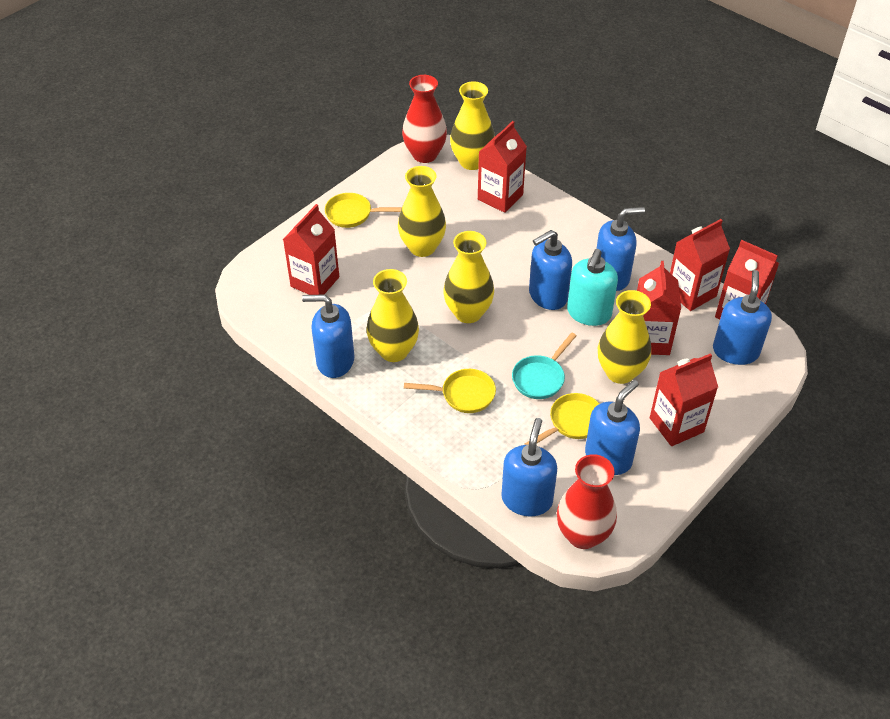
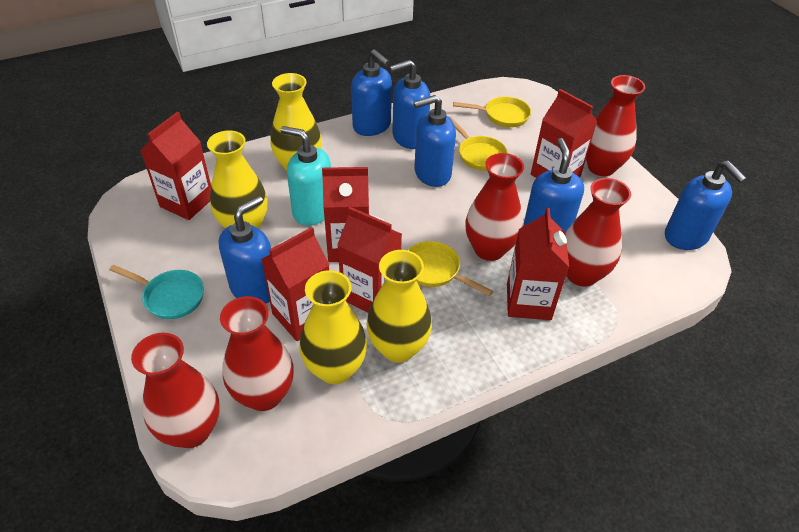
red vase: 2 -> 5
yellow vase: 5 -> 4

